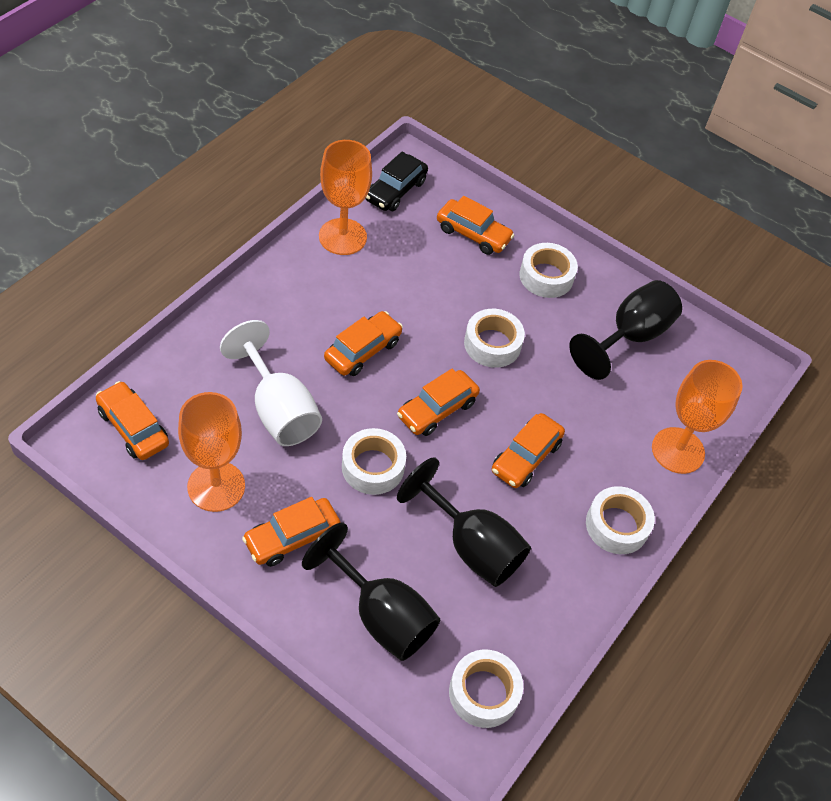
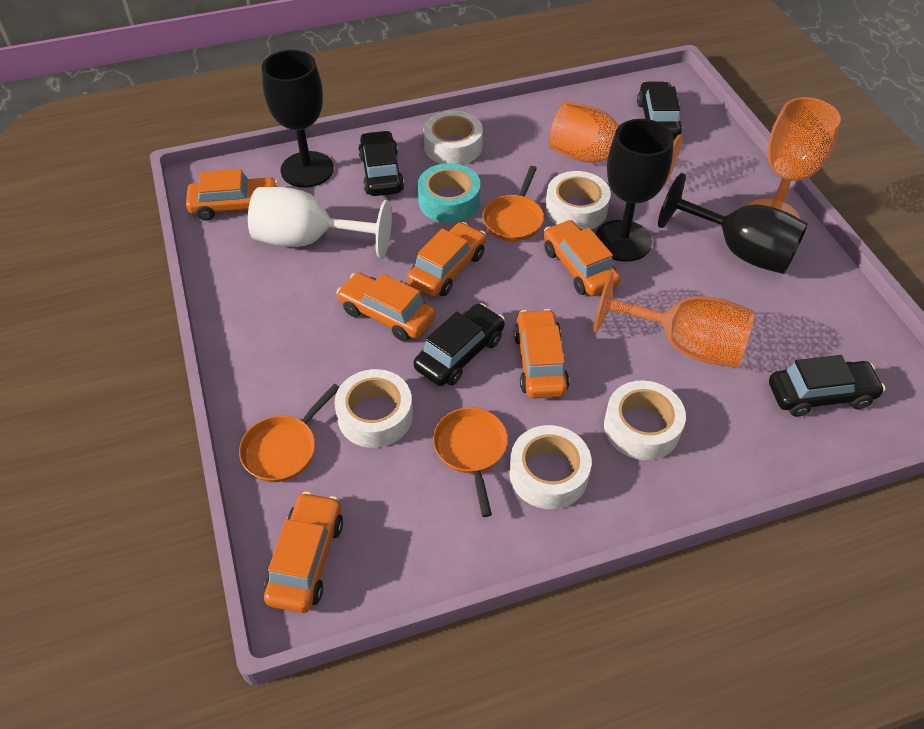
black car: 1 -> 4
orange pan: 0 -> 3
turquoise tape: 0 -> 1

